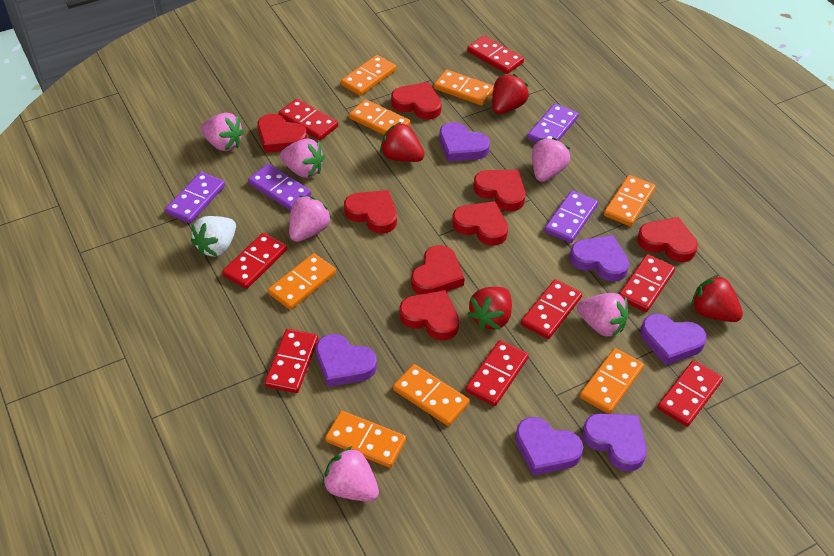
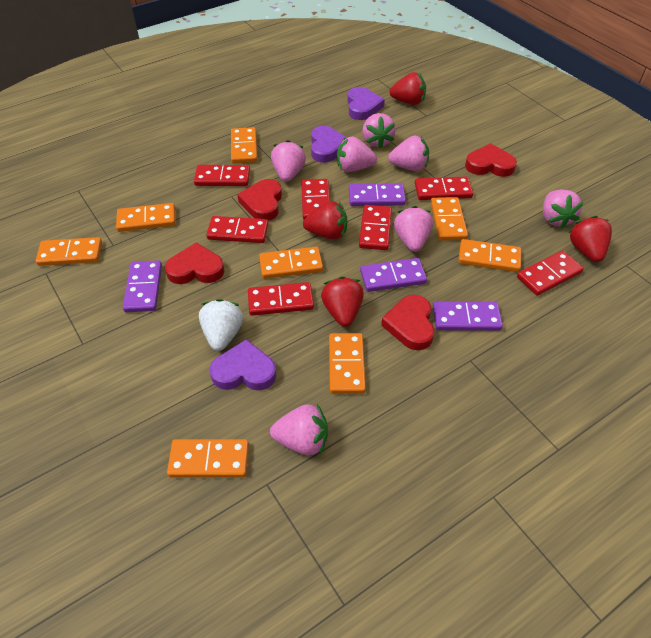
pink strawberry: 6 -> 7
purple heart: 6 -> 3
red domino: 8 -> 7
red heart: 8 -> 4

